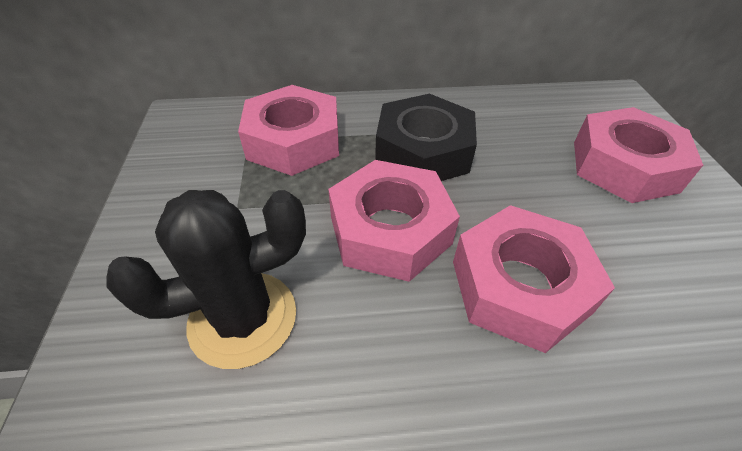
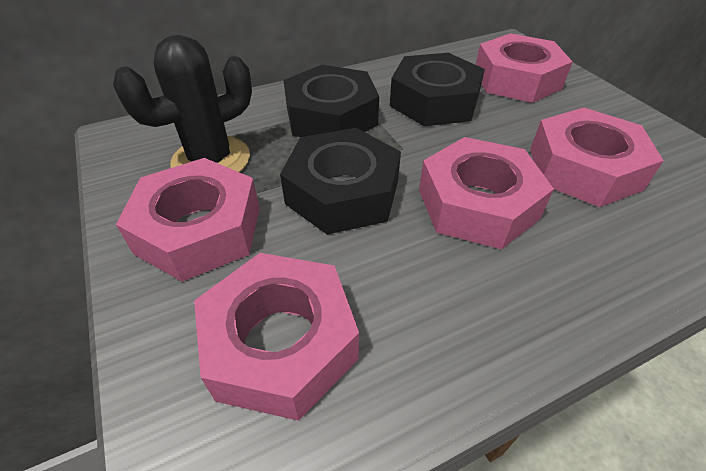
black nut: 1 -> 3
pink nut: 4 -> 5

